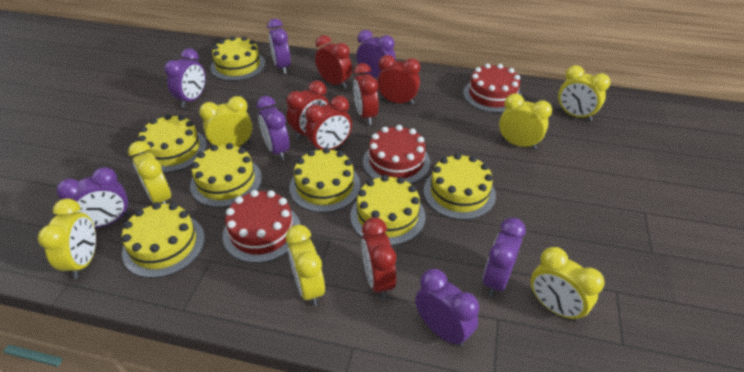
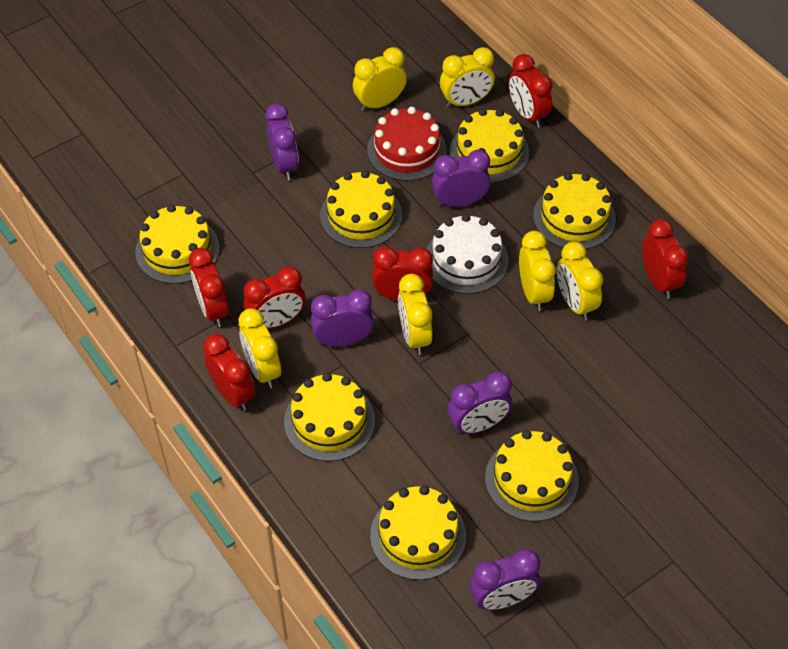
purple clock: 7 -> 5
red cake: 3 -> 1
white cake: 0 -> 1
yellow clock: 7 -> 6

